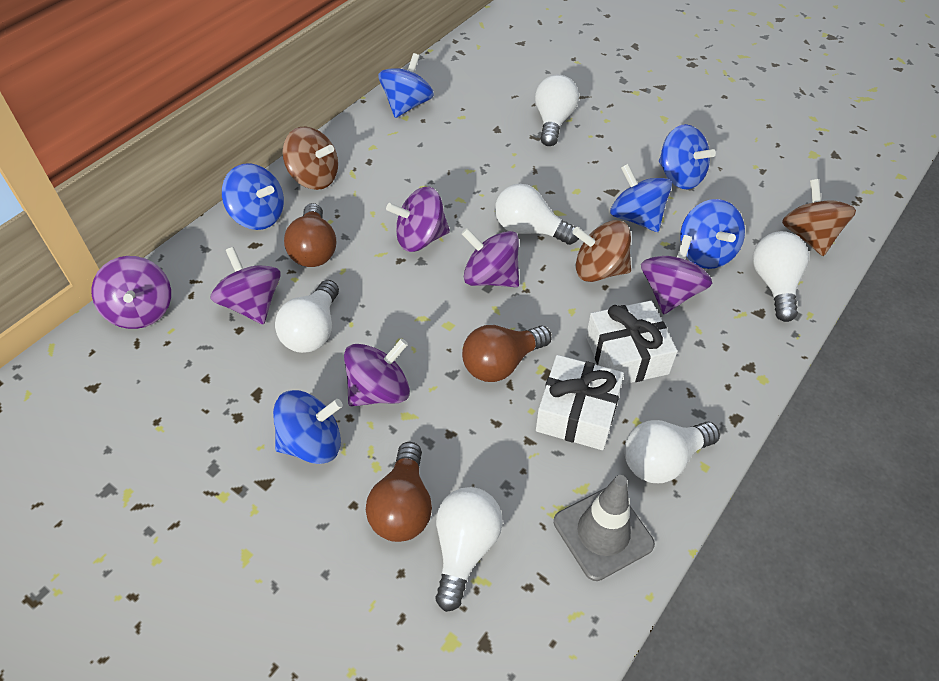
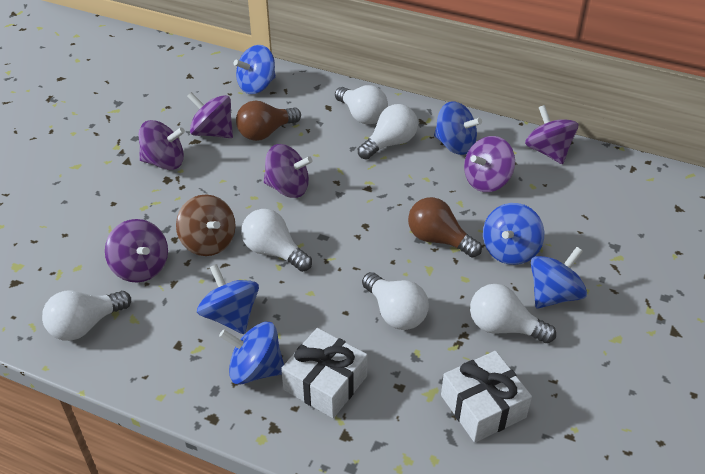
brown light bulb: 3 -> 2
brown spinning top: 3 -> 1
grey traffic cone: 1 -> 0

